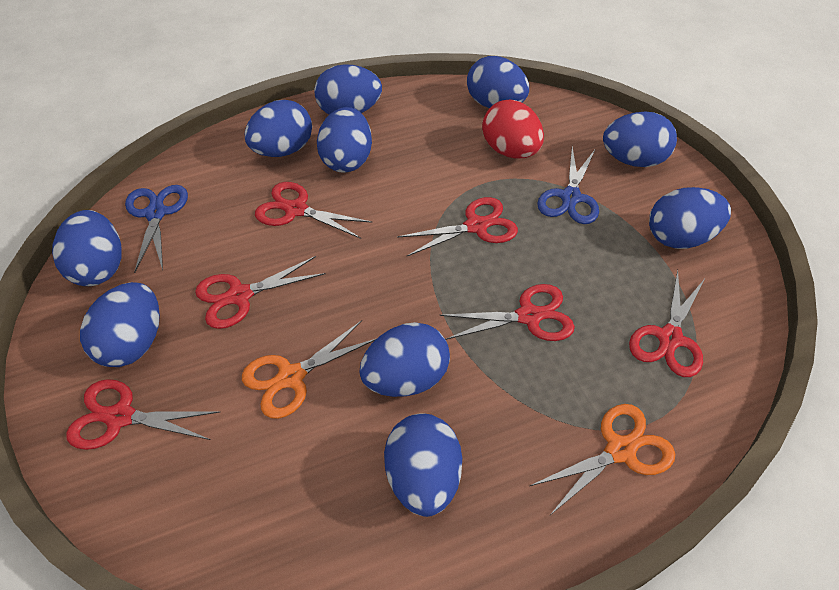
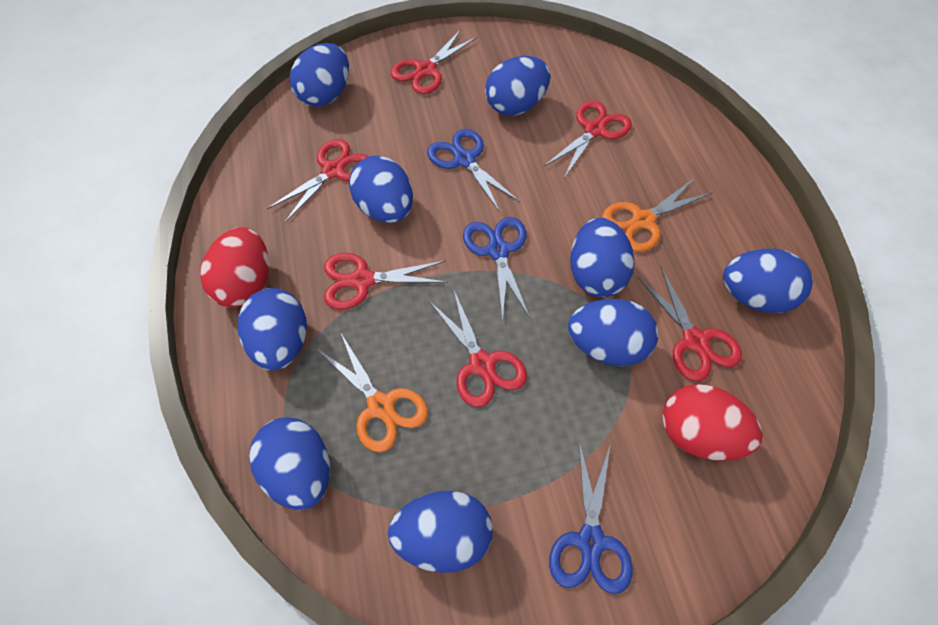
blue egg: 10 -> 9
blue scissors: 2 -> 3
red egg: 1 -> 2

